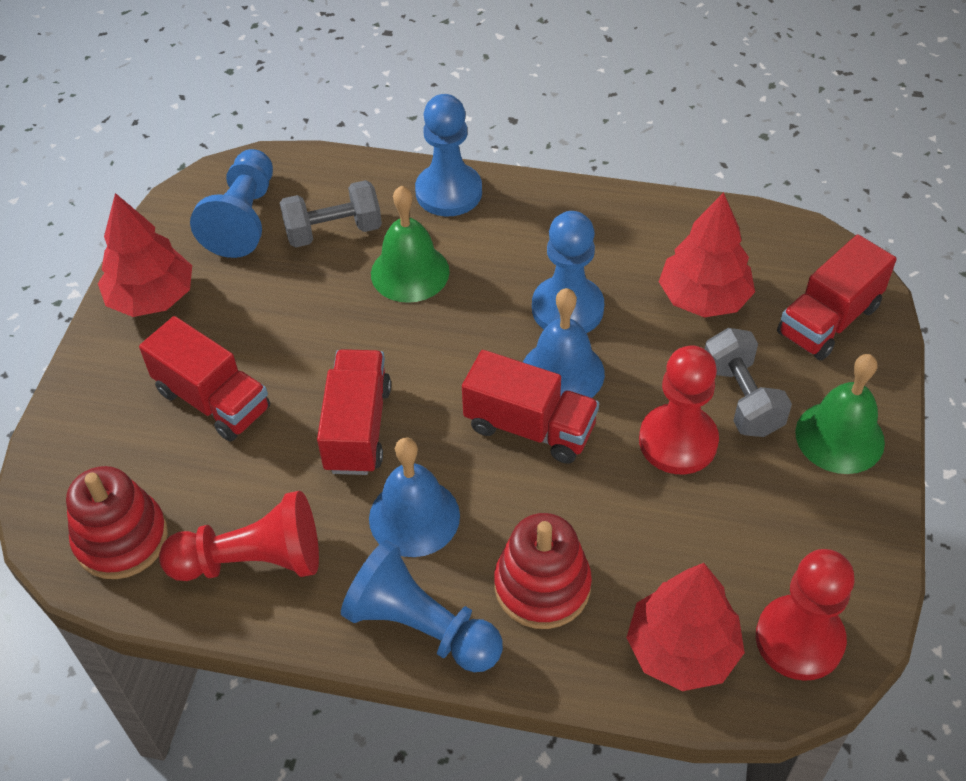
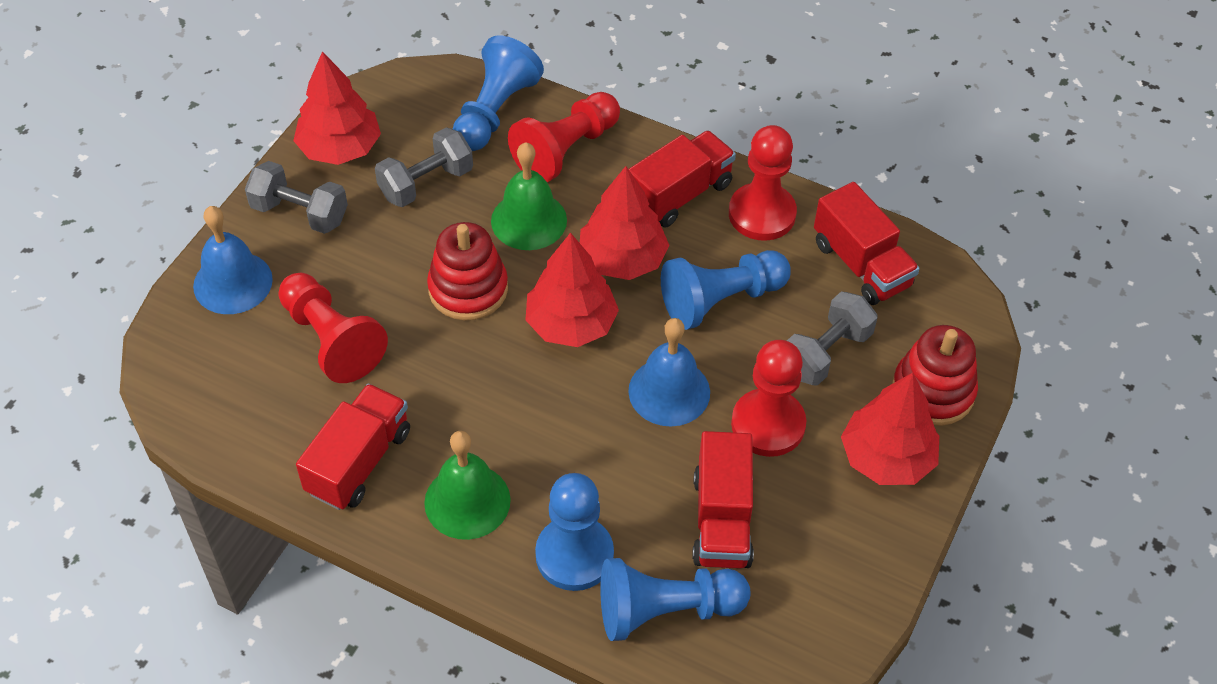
grey dumbbell: 2 -> 3
red pawn: 3 -> 4
red tree: 3 -> 4

